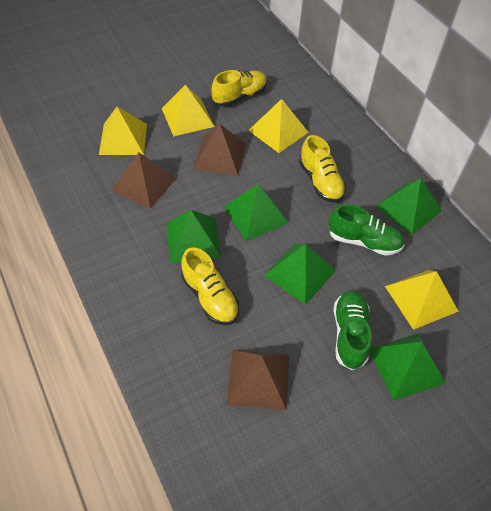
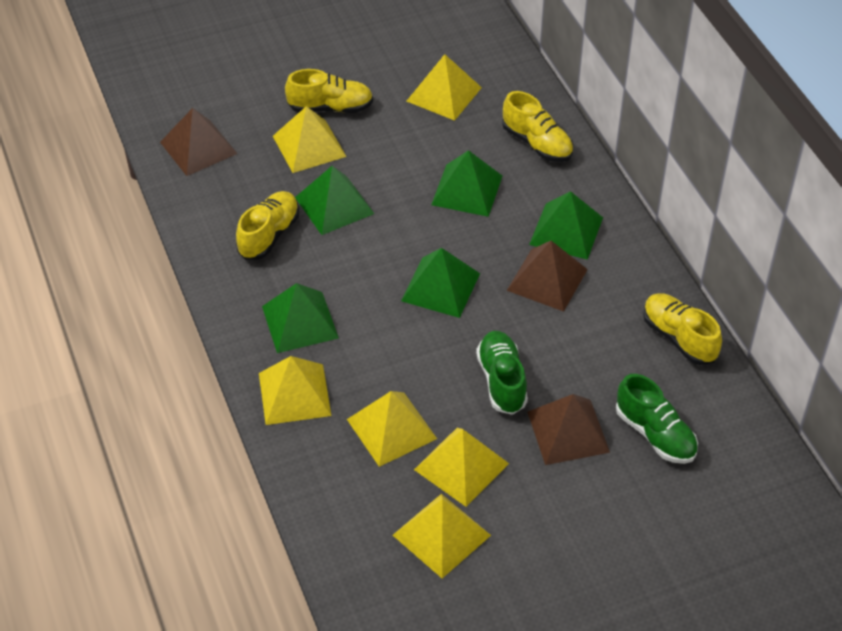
yellow pyramid: 4 -> 6
yellow shoe: 3 -> 4

